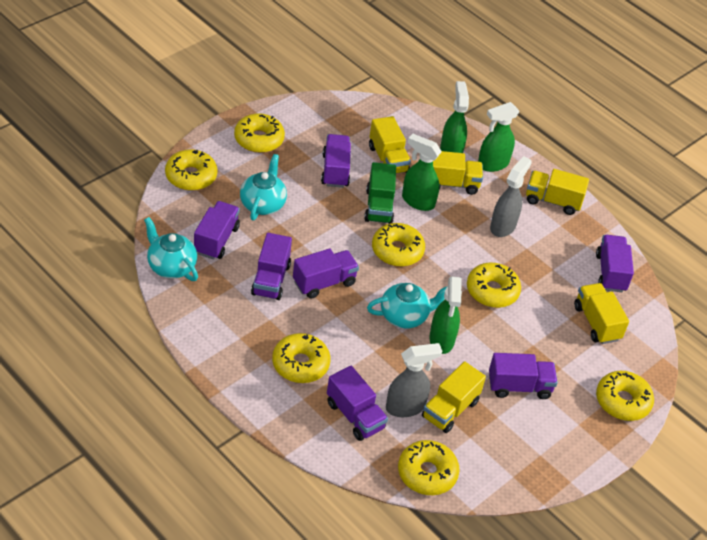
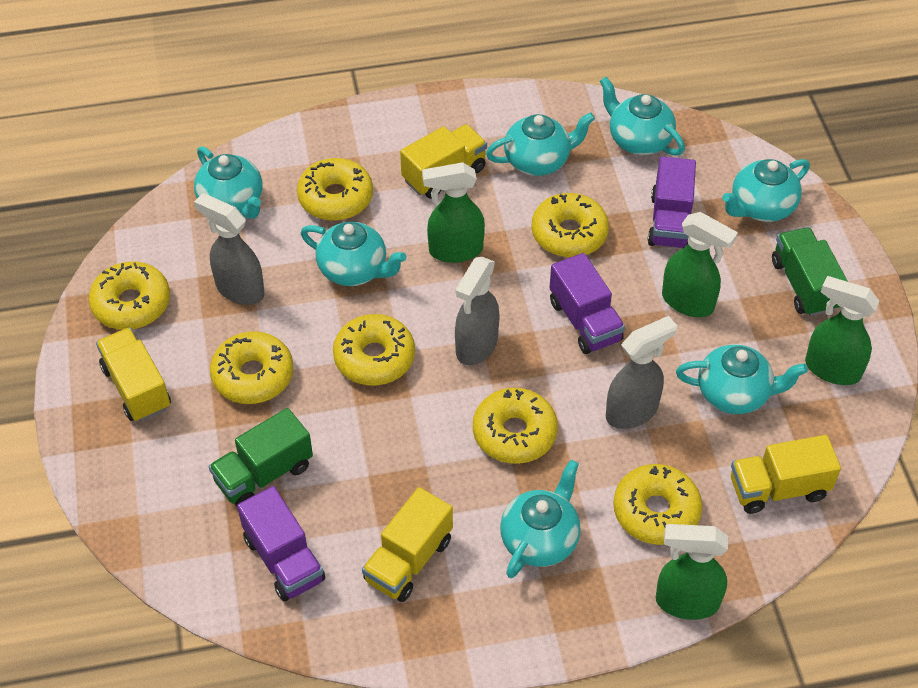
green truck: 1 -> 2
grey spray bottle: 2 -> 3
purple truck: 7 -> 3
turquoise teapot: 3 -> 7
yellow truck: 5 -> 4

